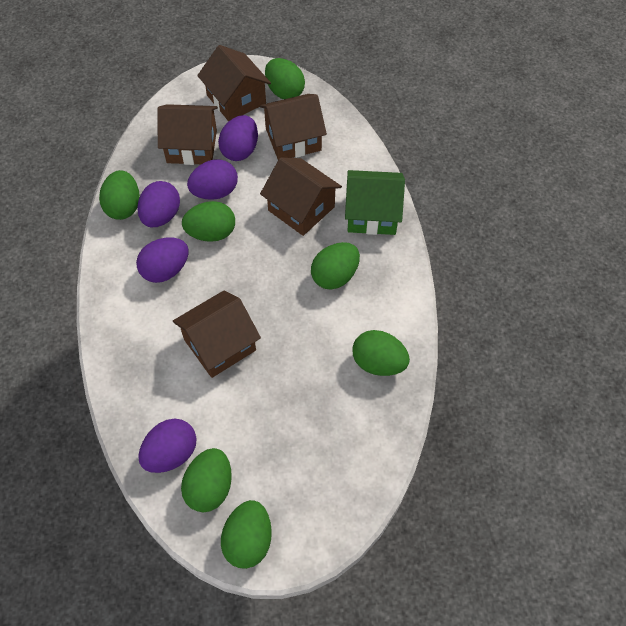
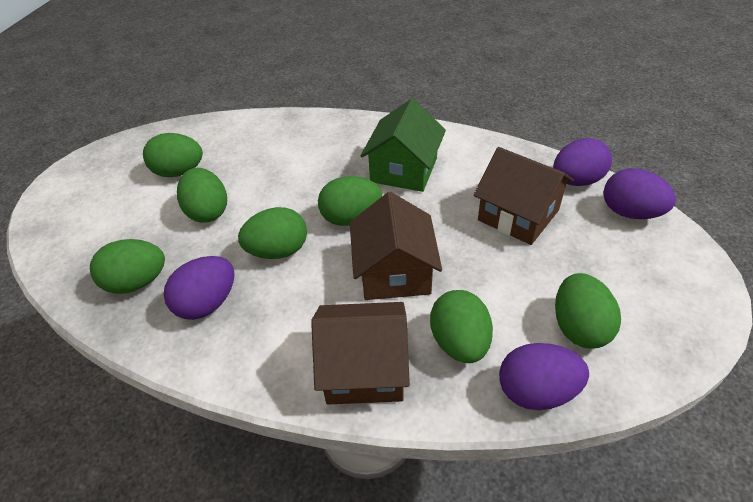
brown house: 5 -> 3
purple egg: 5 -> 4

